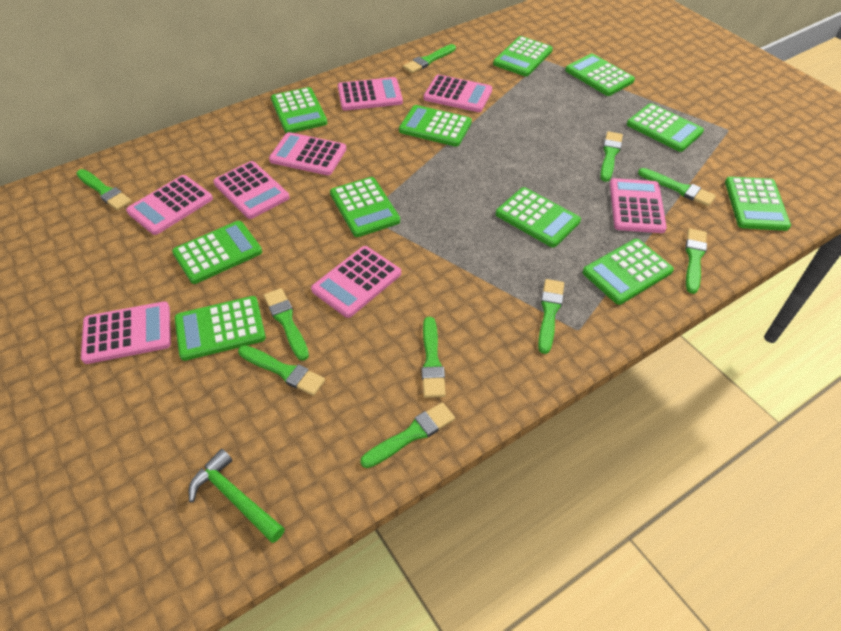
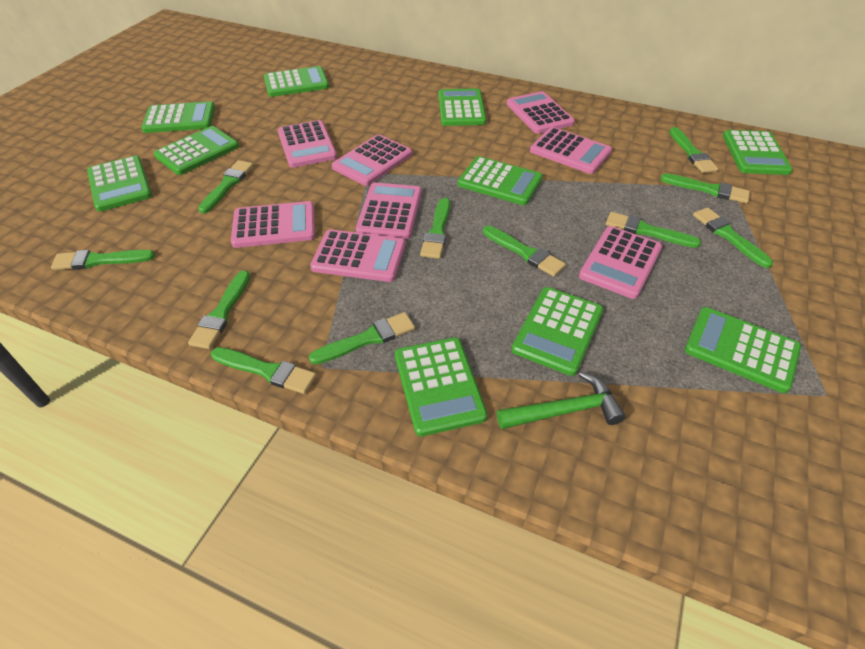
green brush: 10 -> 11
green calculator: 11 -> 10

